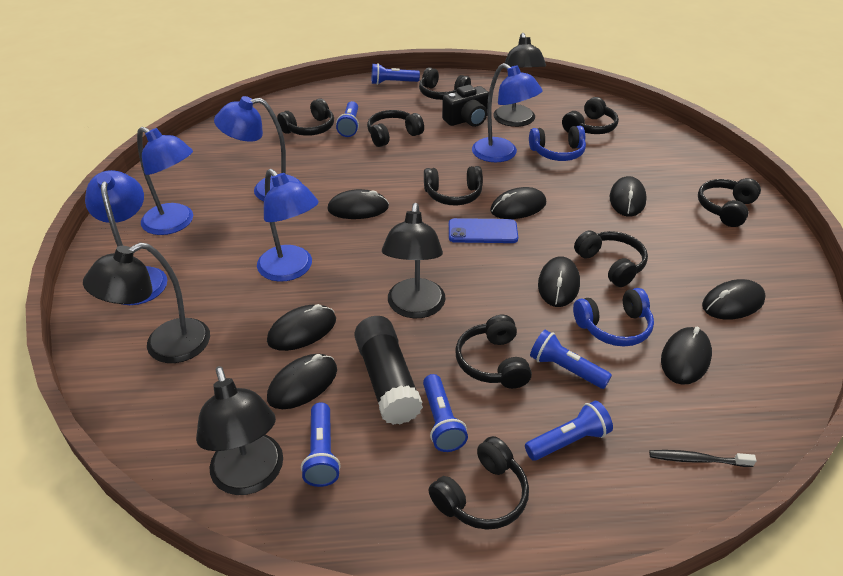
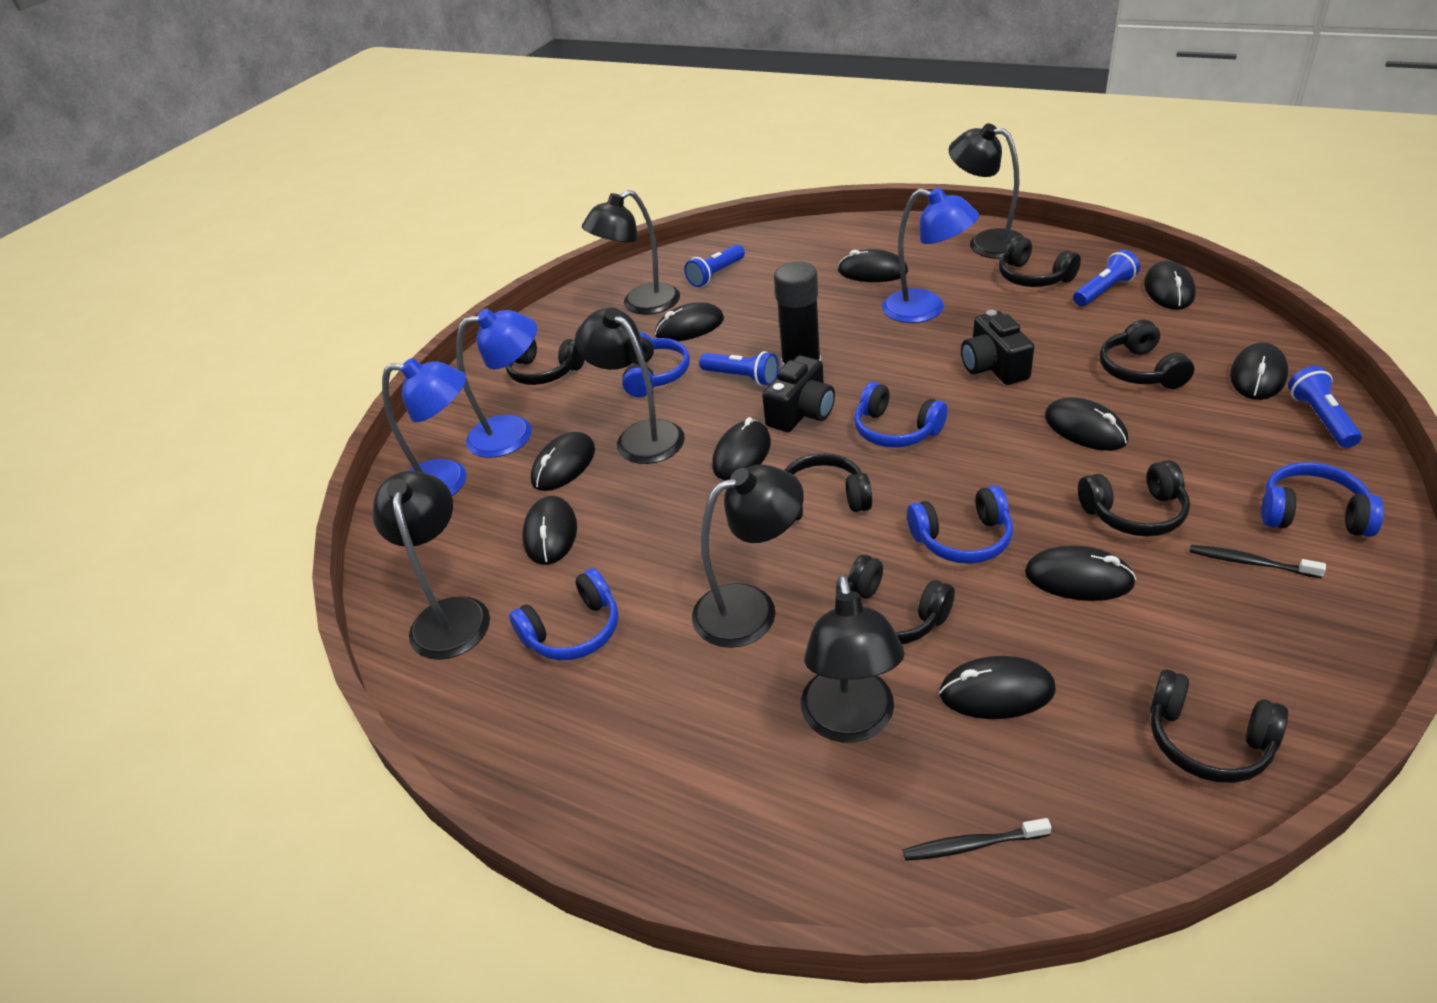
black camera: 1 -> 2
black headphones: 9 -> 7
black lamp: 4 -> 6
black mouse: 8 -> 10
black toothbrush: 1 -> 2
blue flashlight: 6 -> 4
blue headphones: 2 -> 5
blue lamp: 5 -> 3
blue phone: 1 -> 0

